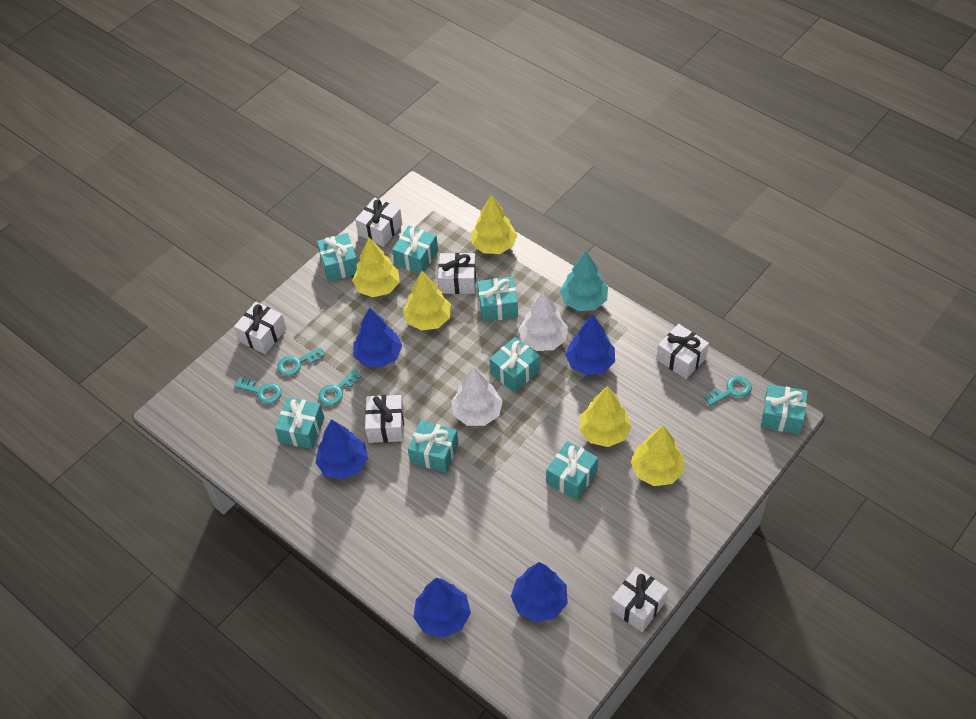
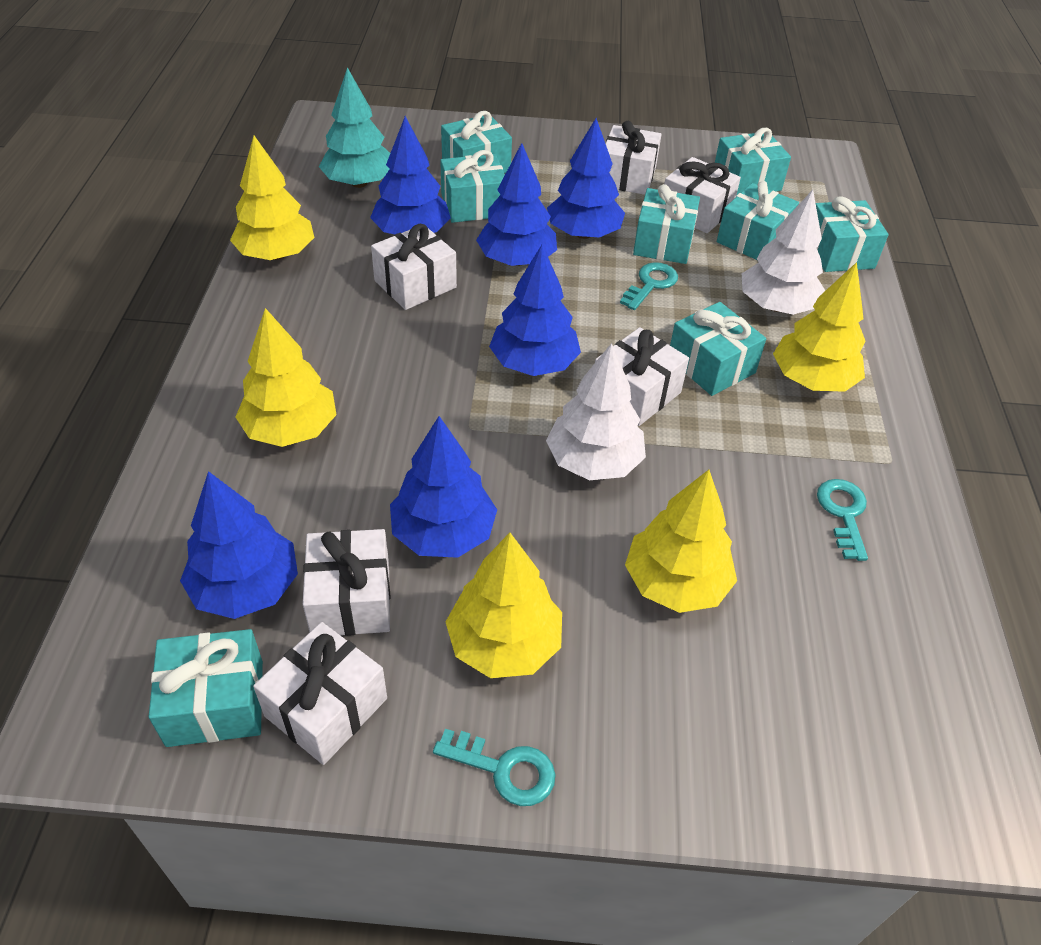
blue tree: 5 -> 6
turquoise key: 4 -> 3

